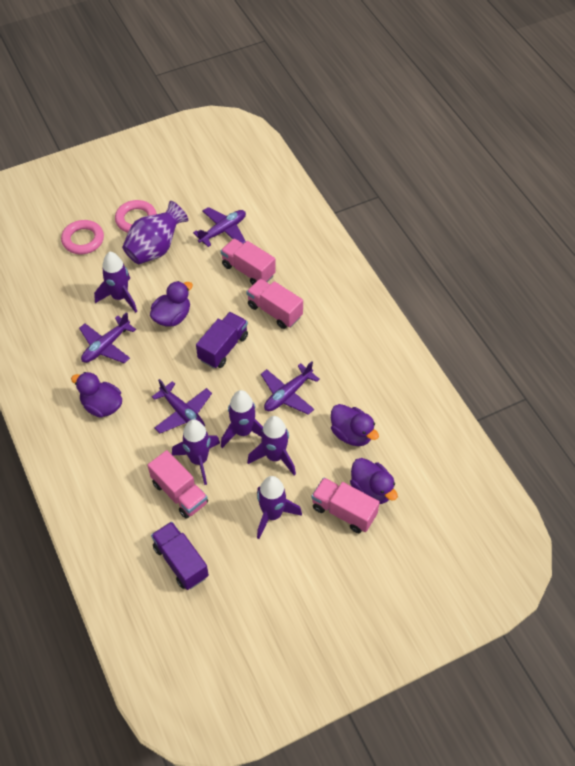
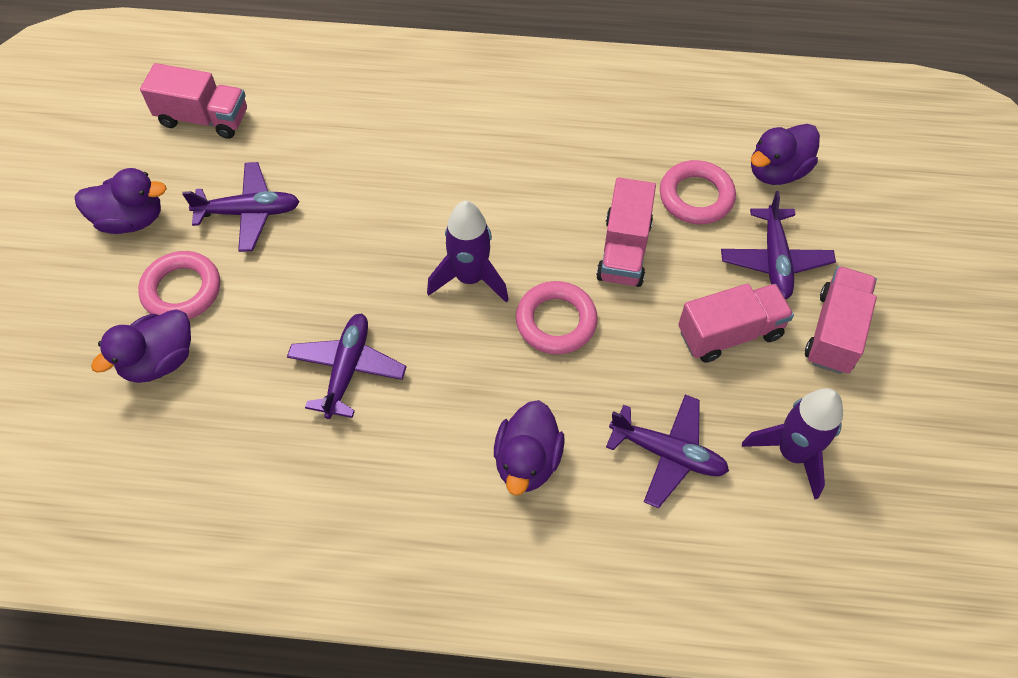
pink ring: 2 -> 3
purple rocket: 5 -> 2
purple truck: 2 -> 0
purple vase: 1 -> 0

